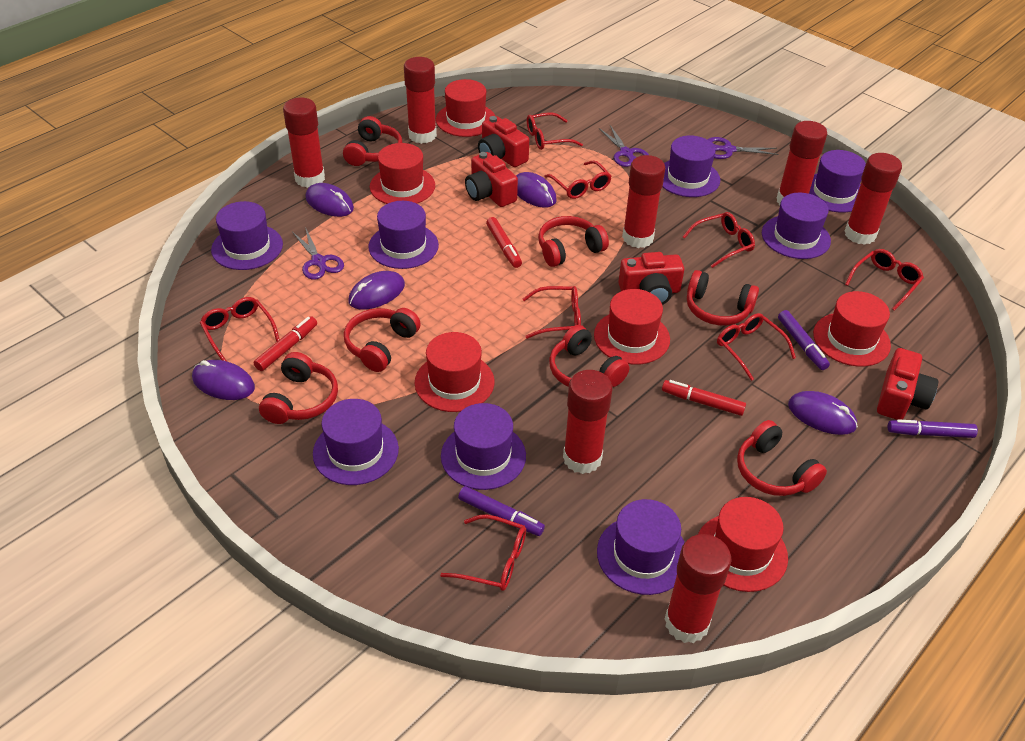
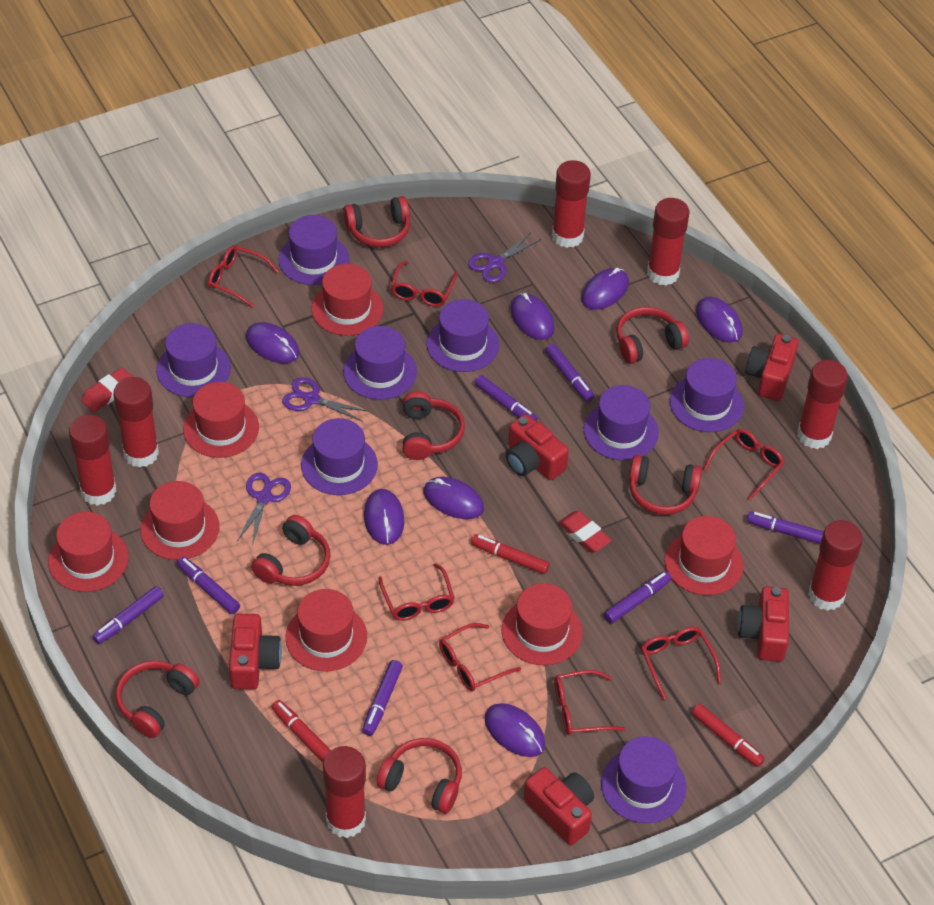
purple marker: 3 -> 7
purple mouse: 5 -> 7
red camera: 4 -> 5
red eraser: 0 -> 2
red glasses: 8 -> 7
red hat: 6 -> 7

